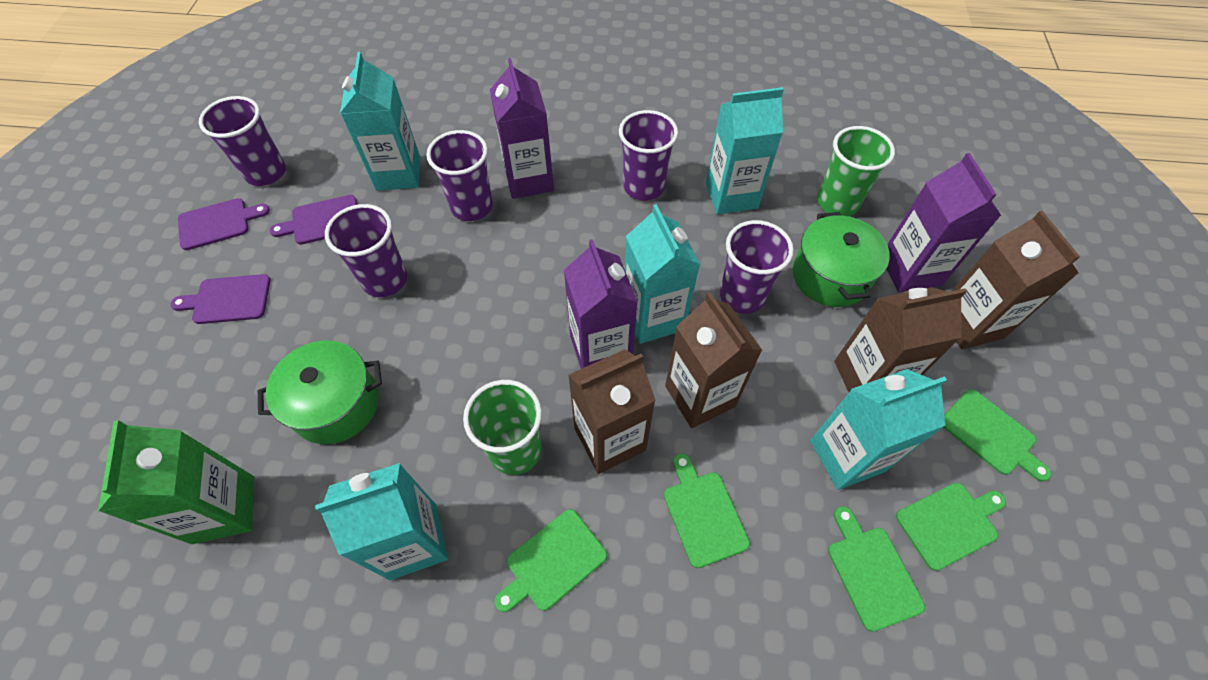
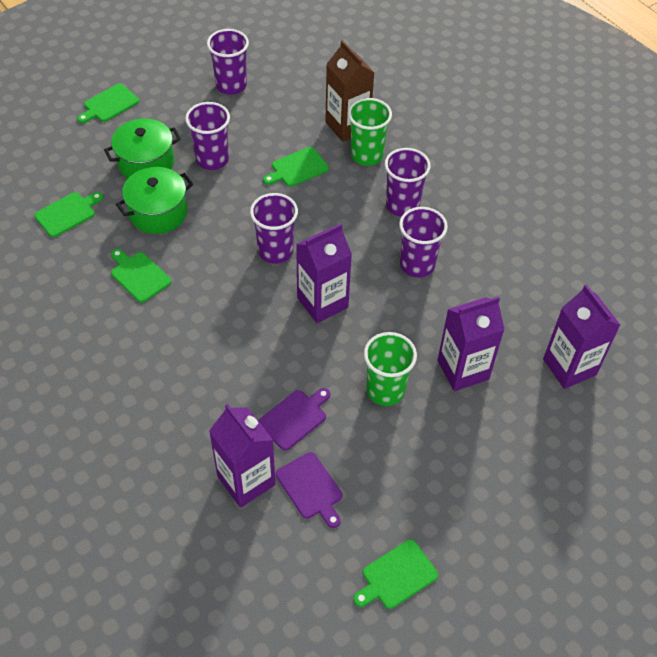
brown carton: 4 -> 1
green carton: 1 -> 0
purple carton: 3 -> 4
purple cutting board: 3 -> 2
turquoise carton: 5 -> 0

